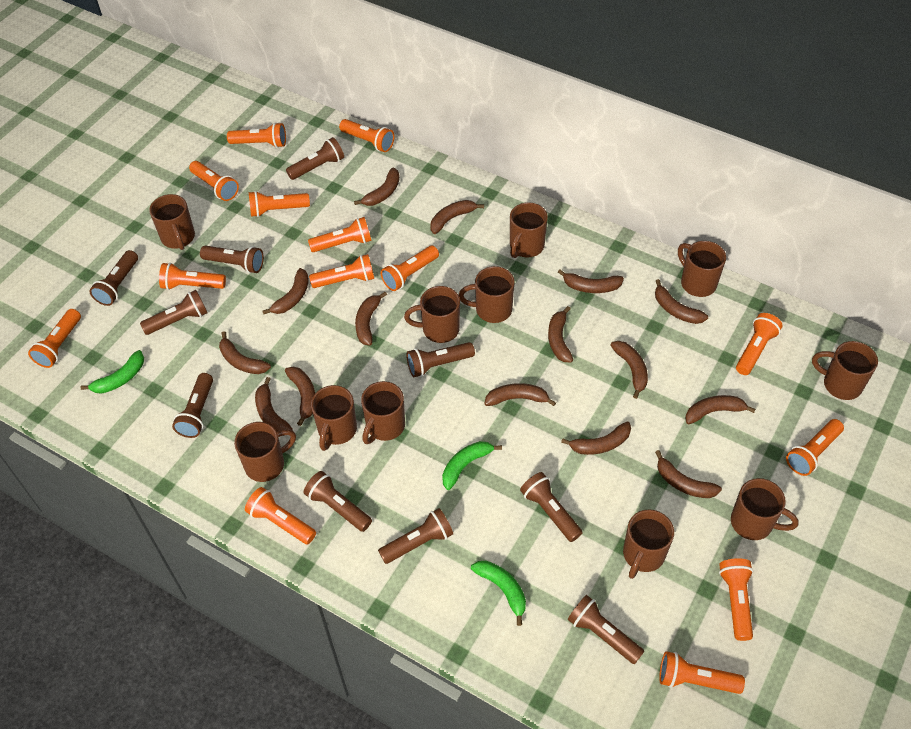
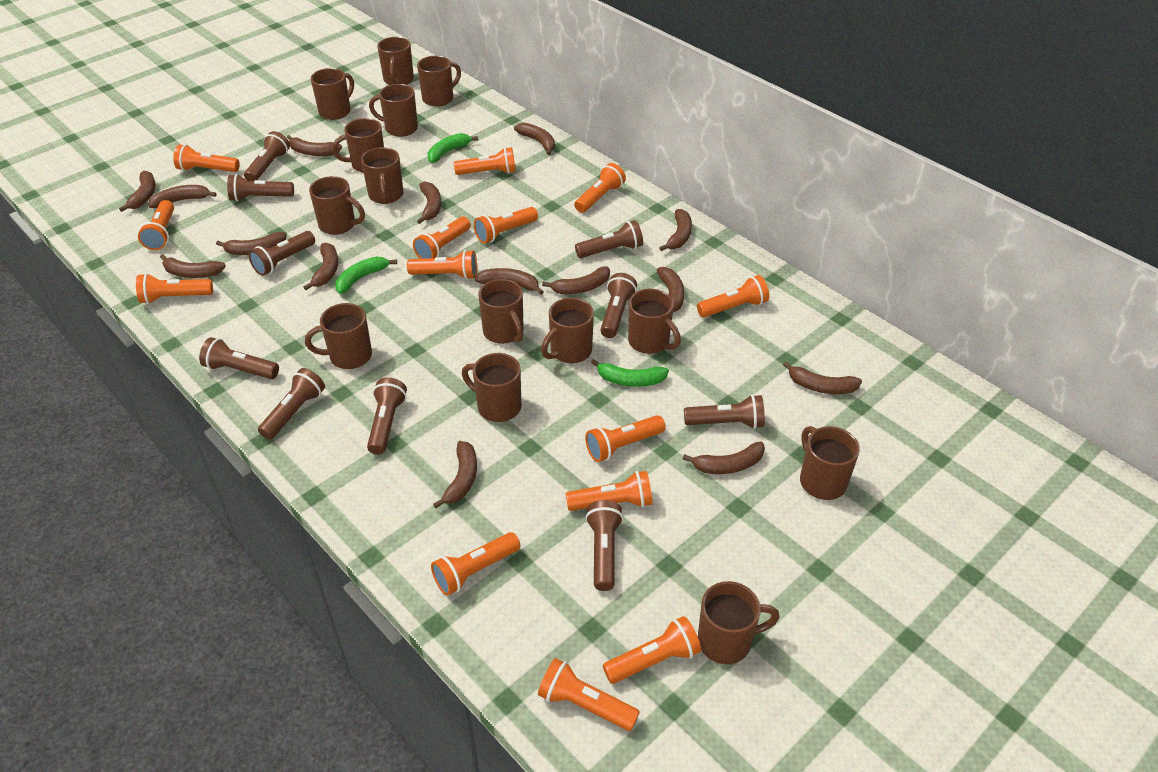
brown mug: 11 -> 14

